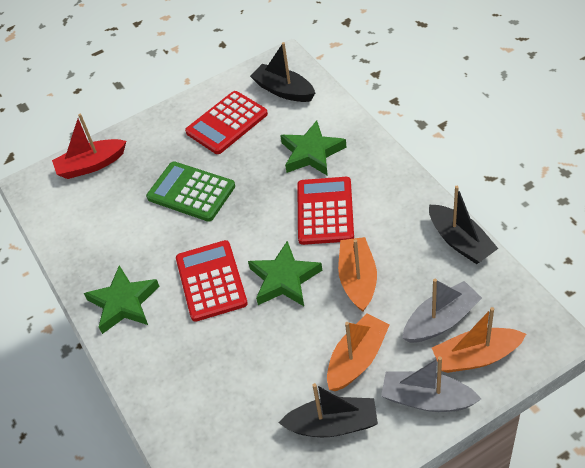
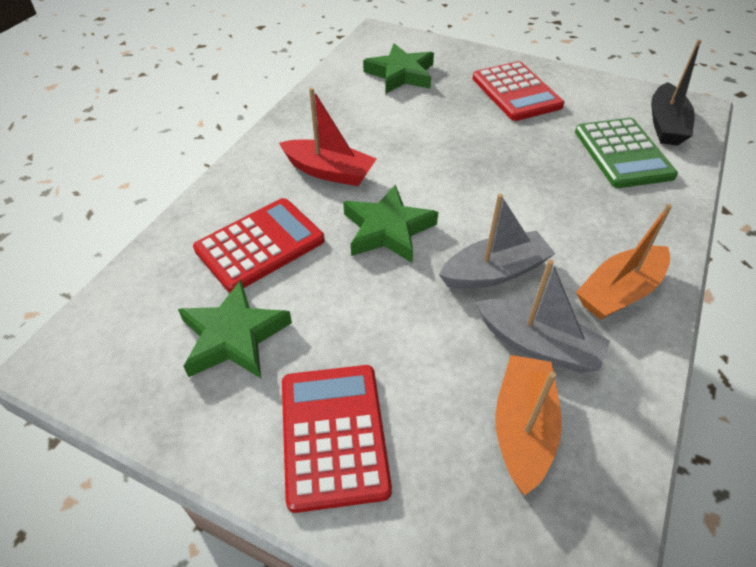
black boat: 3 -> 1
orange boat: 3 -> 2

